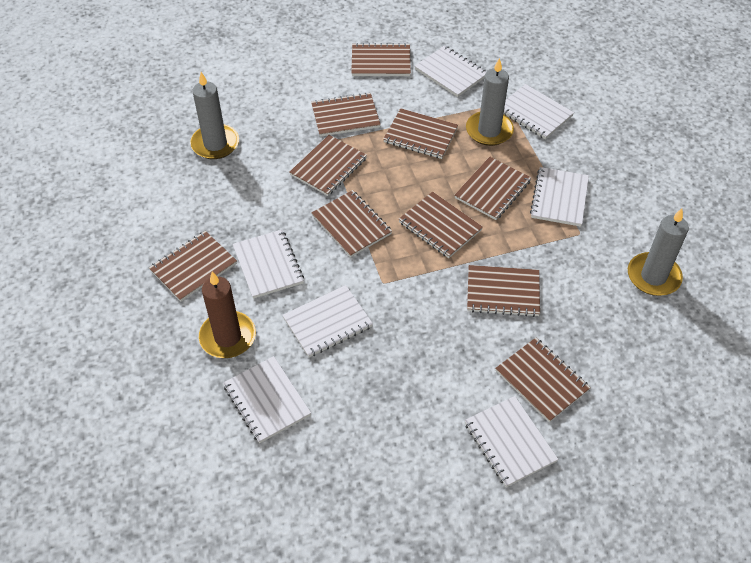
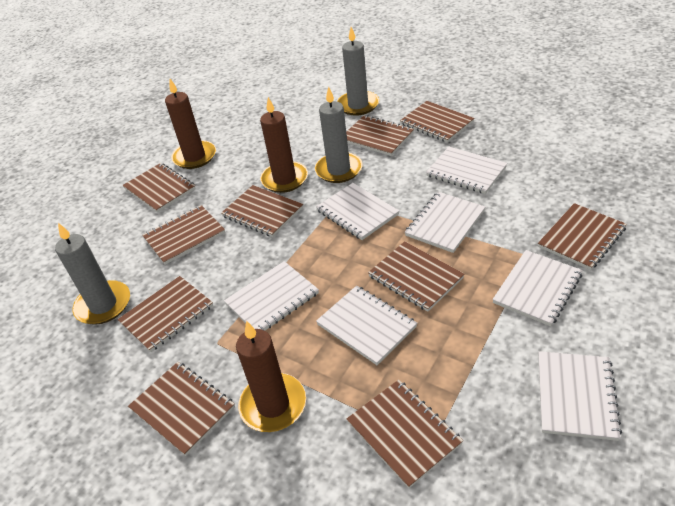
brown candle: 1 -> 3

